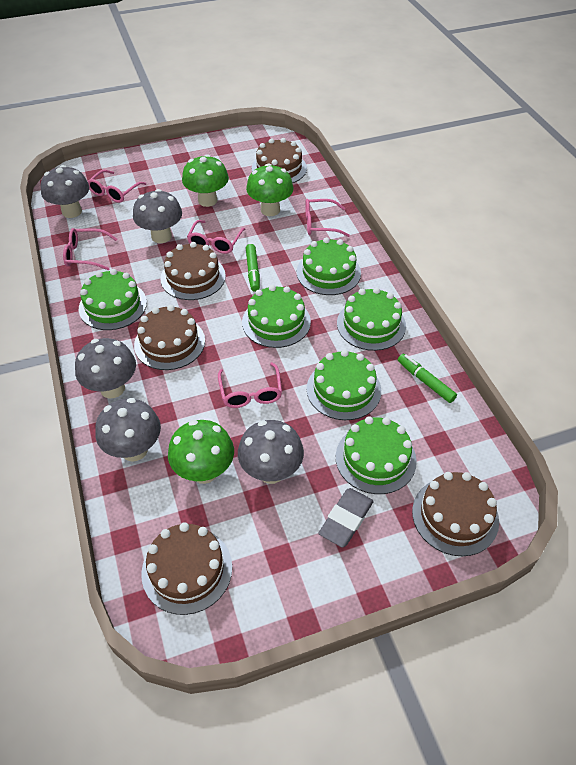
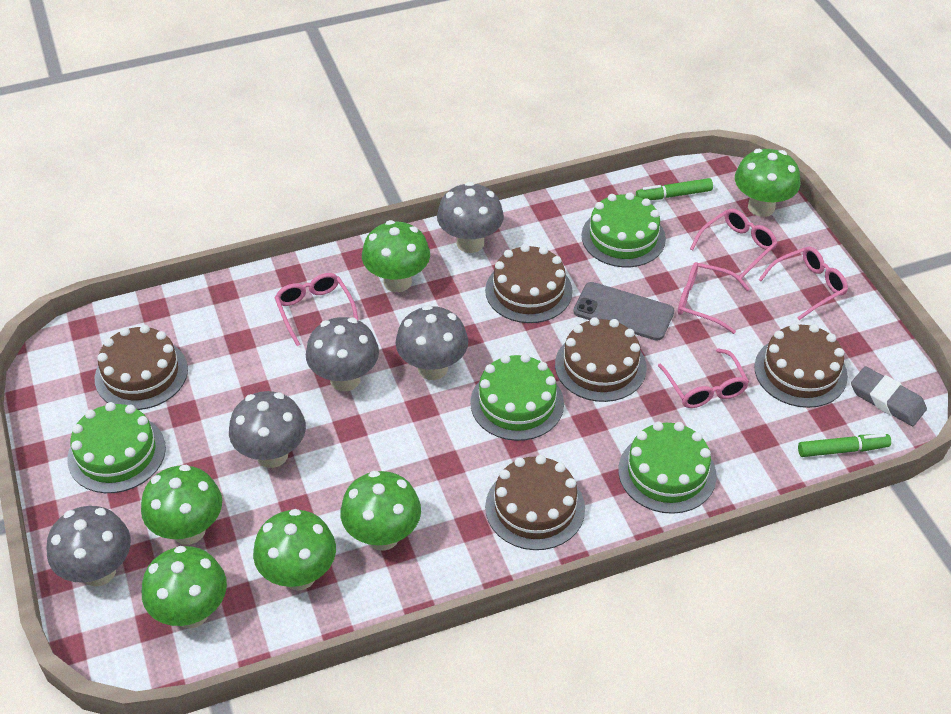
green cake: 6 -> 4
green mushroom: 3 -> 6
grey phone: 0 -> 1

